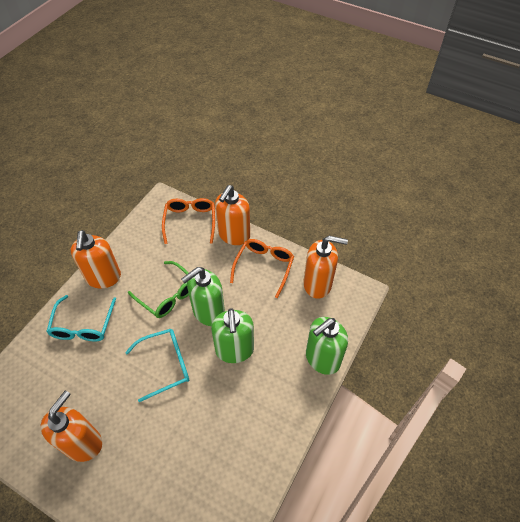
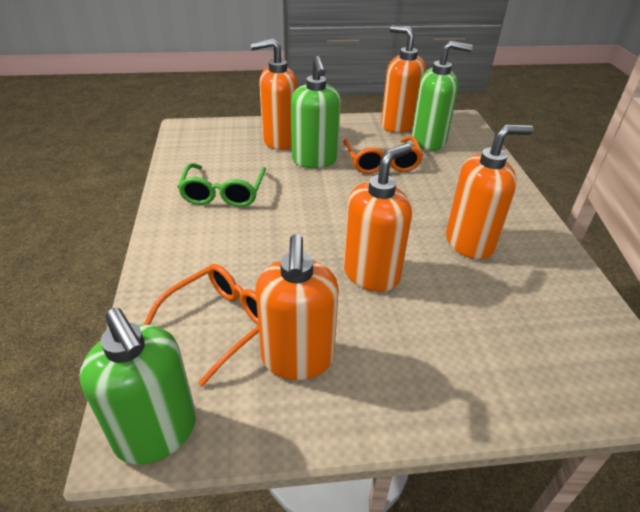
orange soap dispenser: 4 -> 5
turquoise glasses: 2 -> 0

